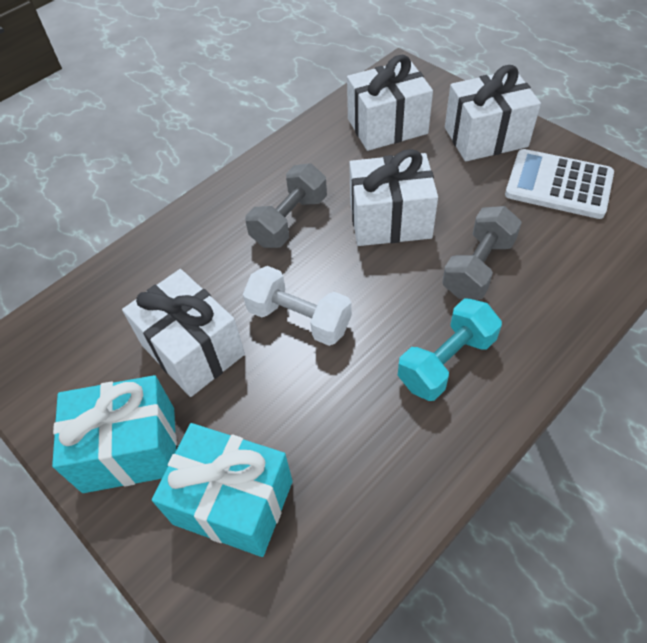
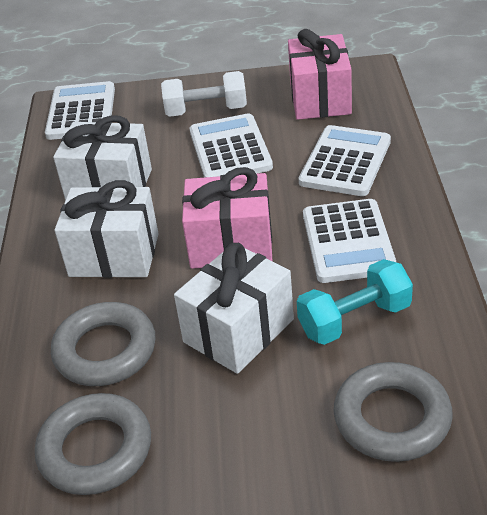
grey dumbbell: 2 -> 0
grey ring: 0 -> 3
pink gift: 0 -> 2
turquoise gift: 2 -> 0
white calculator: 1 -> 4
white gift: 4 -> 3

